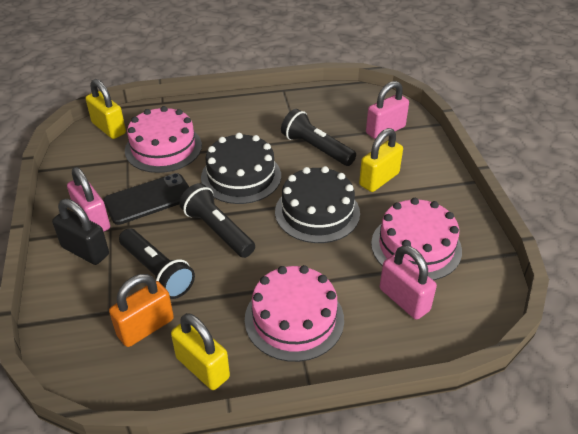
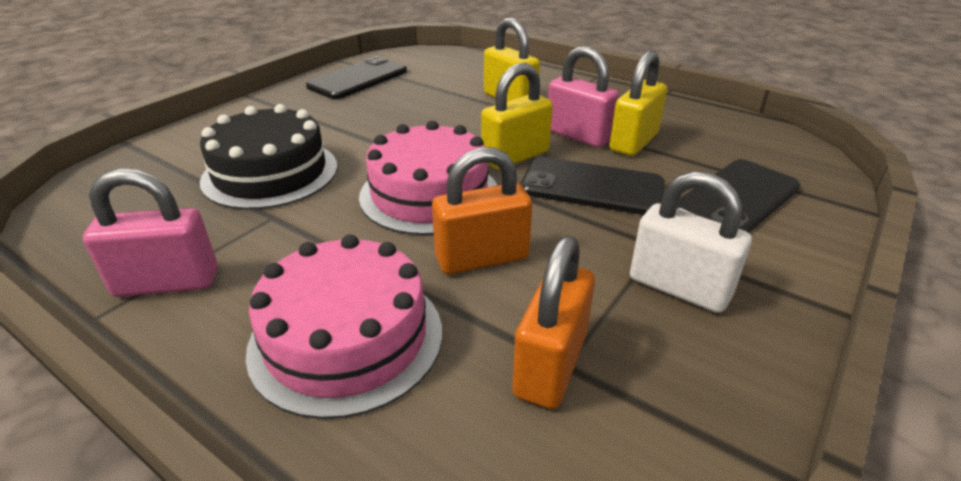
black cake: 2 -> 1
black flashlight: 3 -> 0
black padlock: 1 -> 0
black phone: 1 -> 3
orange padlock: 1 -> 2
pink cake: 3 -> 2
pink padlock: 3 -> 2
white padlock: 0 -> 1

